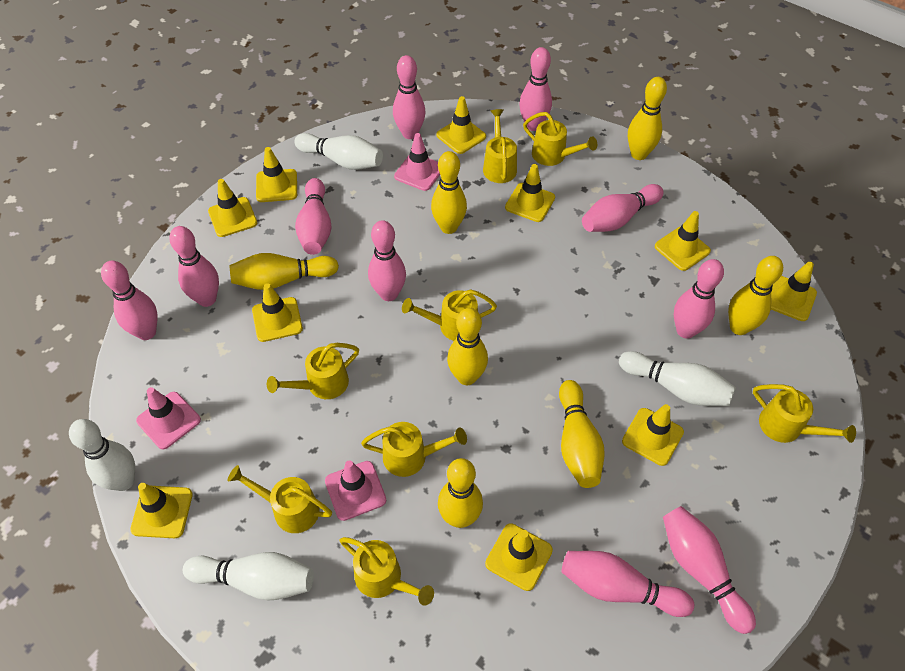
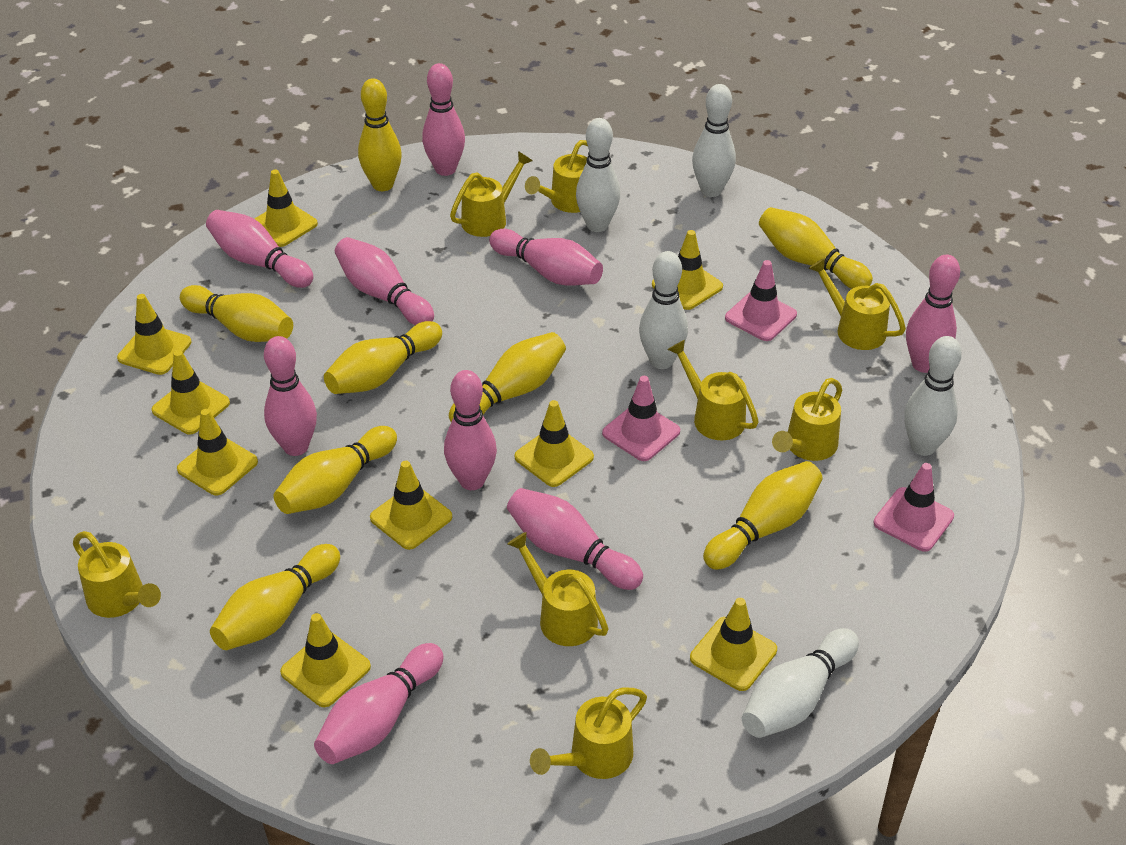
pink bowling pin: 10 -> 9
white bowling pin: 4 -> 5
yellow bowling pin: 7 -> 8
yellow traffic cone: 10 -> 9

